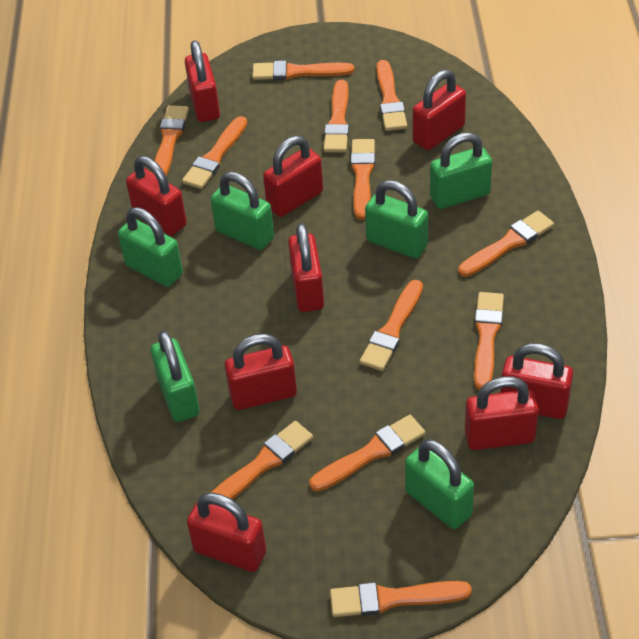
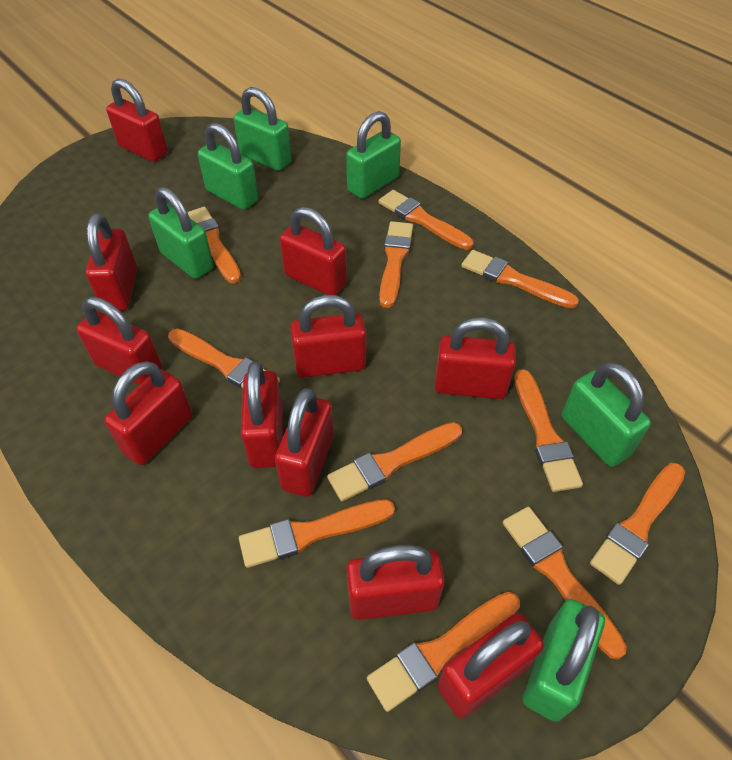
orange brush: 12 -> 11
red padlock: 9 -> 11

